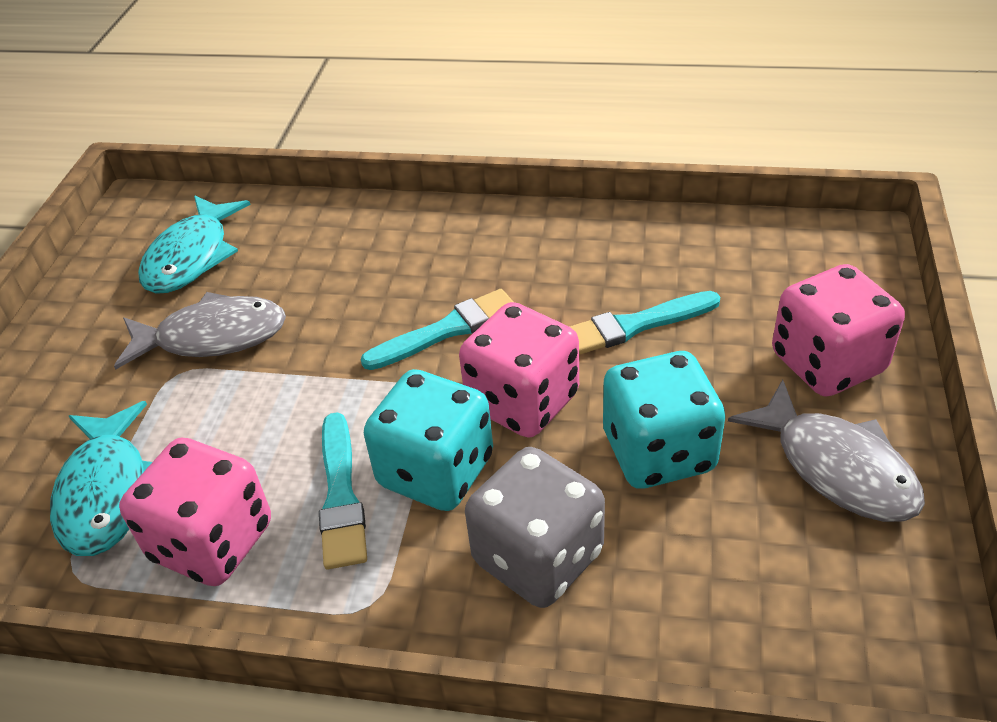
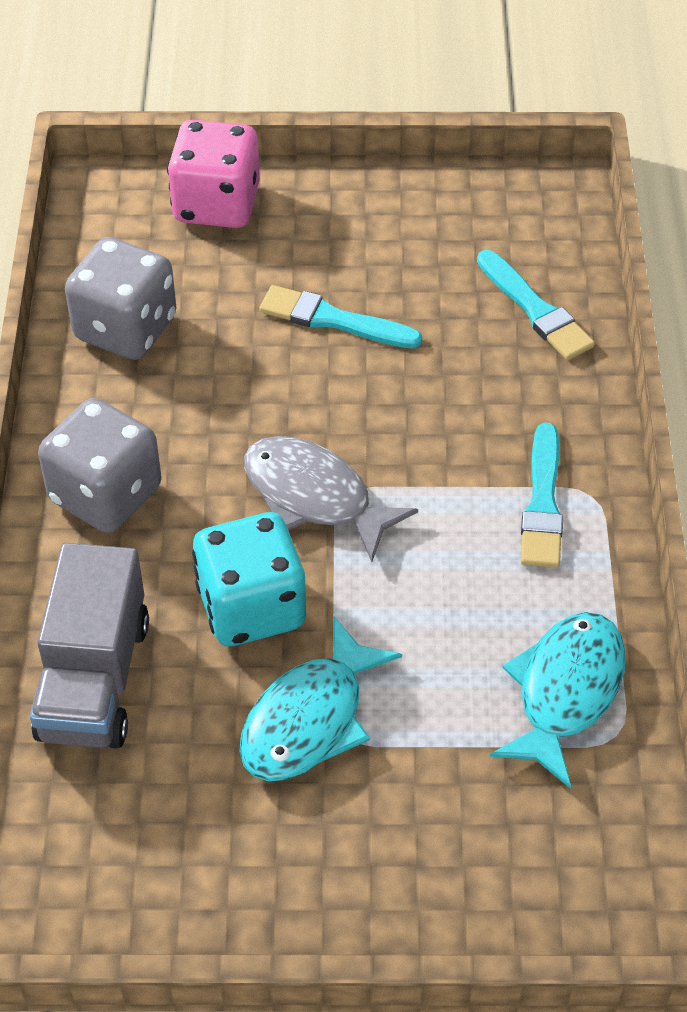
grey dice: 1 -> 2
grey fish: 2 -> 1
grey truck: 0 -> 1
pink dice: 3 -> 1
turquoise dice: 2 -> 1

